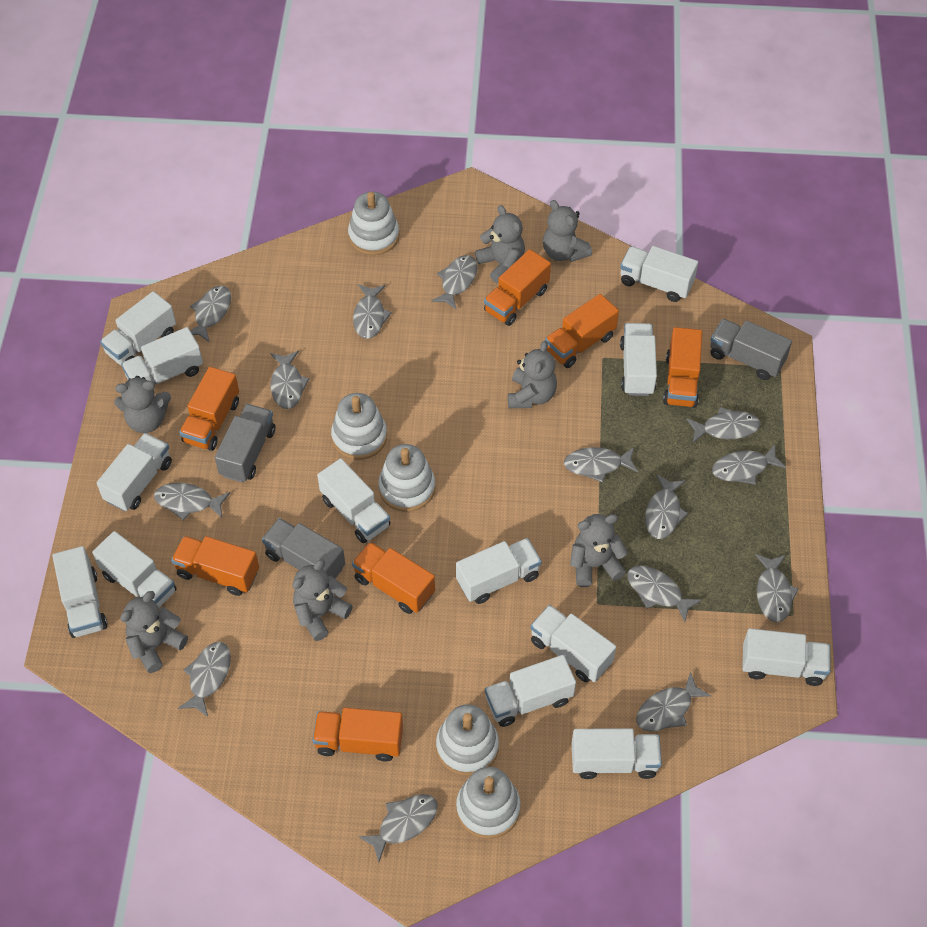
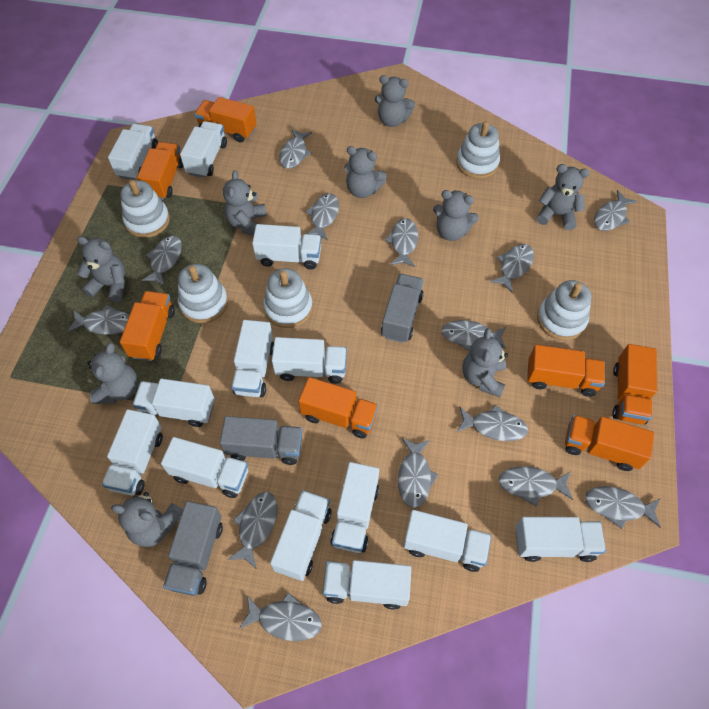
grey teddy bear: 7 -> 9

